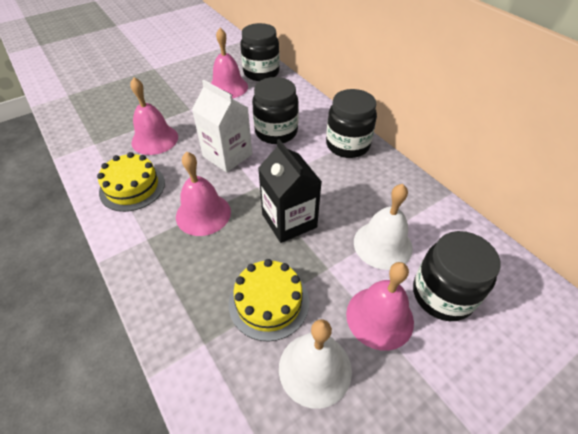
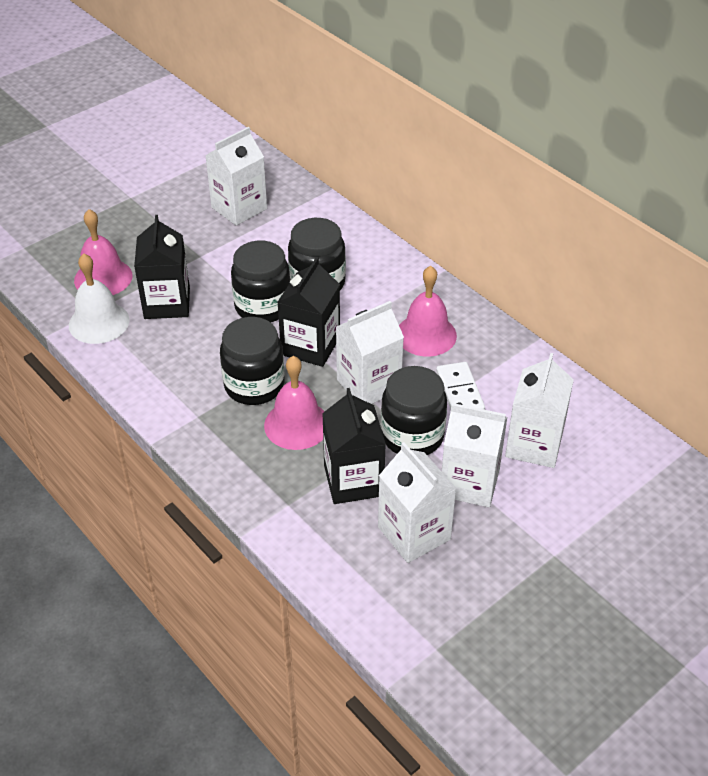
black carton: 1 -> 3
pink bell: 4 -> 3
white bell: 2 -> 1
white carton: 1 -> 5
white domino: 0 -> 1
yellow cake: 2 -> 0

